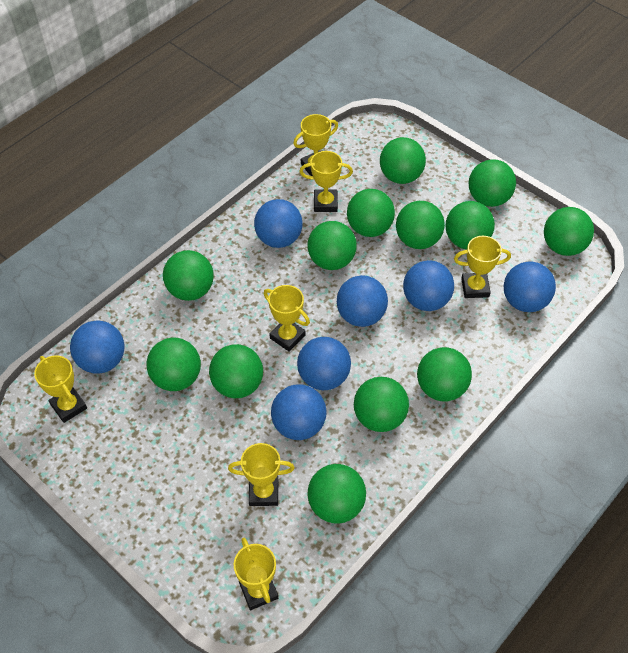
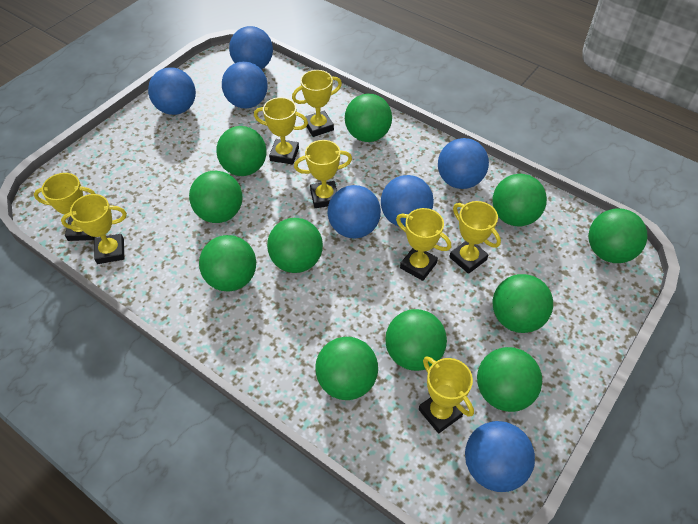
green ball: 13 -> 11
yellow trophy: 7 -> 8

